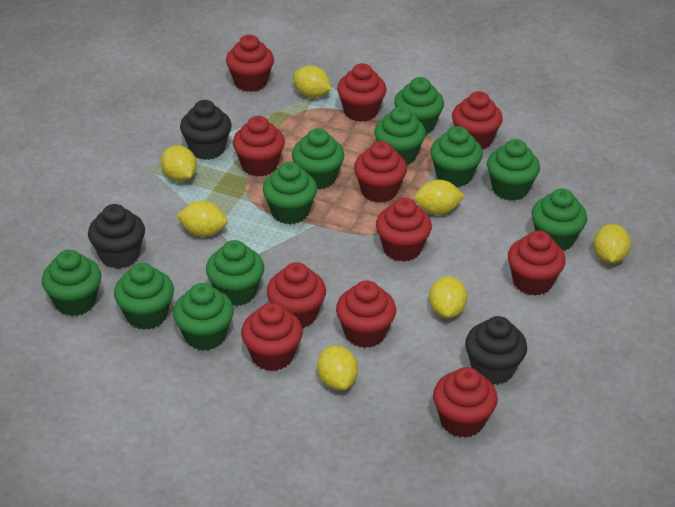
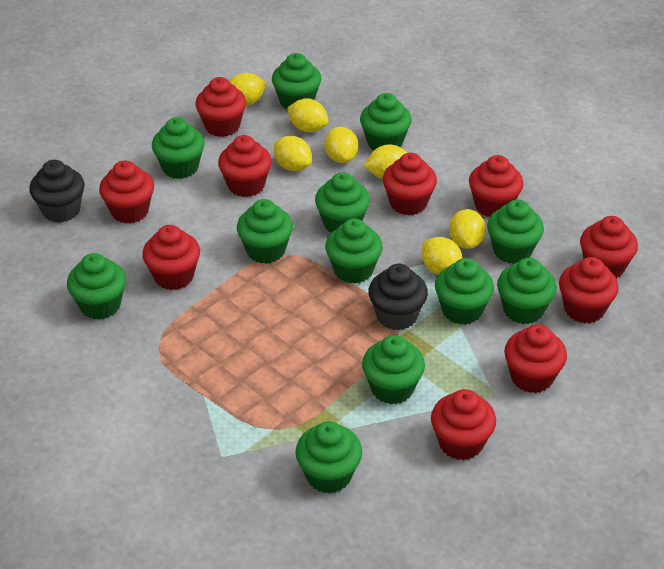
black cupcake: 3 -> 2
green cupcake: 11 -> 12
red cupcake: 11 -> 10

